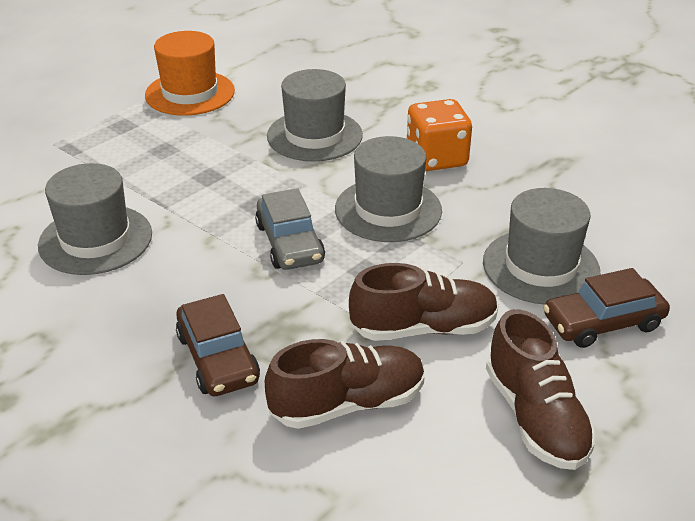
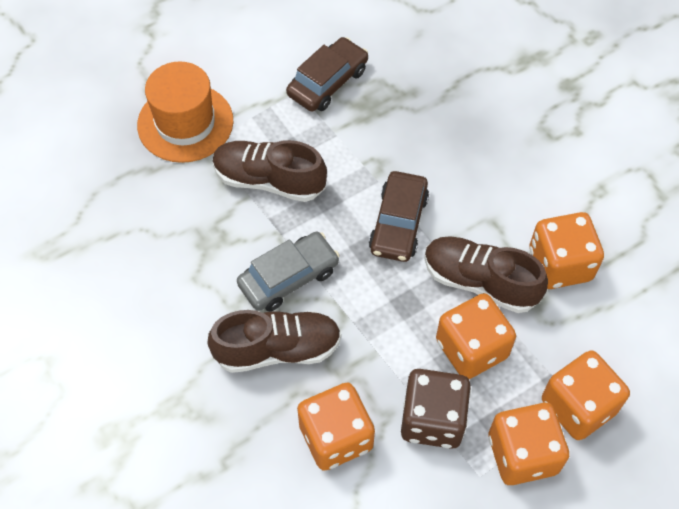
brown dice: 0 -> 1
grey hat: 4 -> 0
orange dice: 1 -> 5

